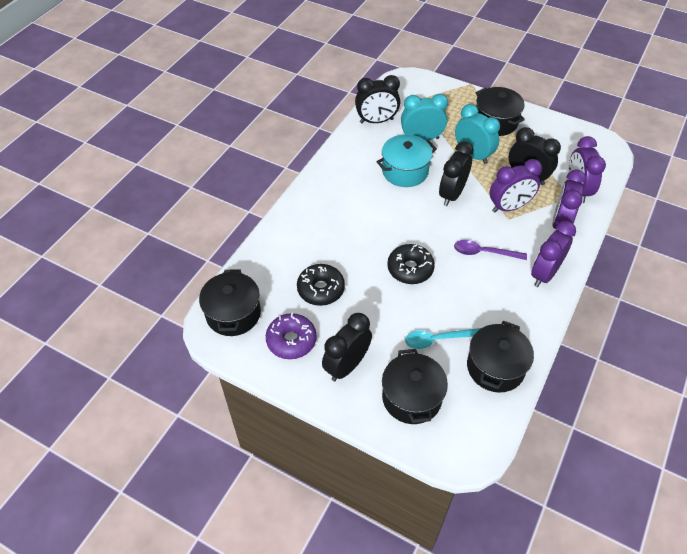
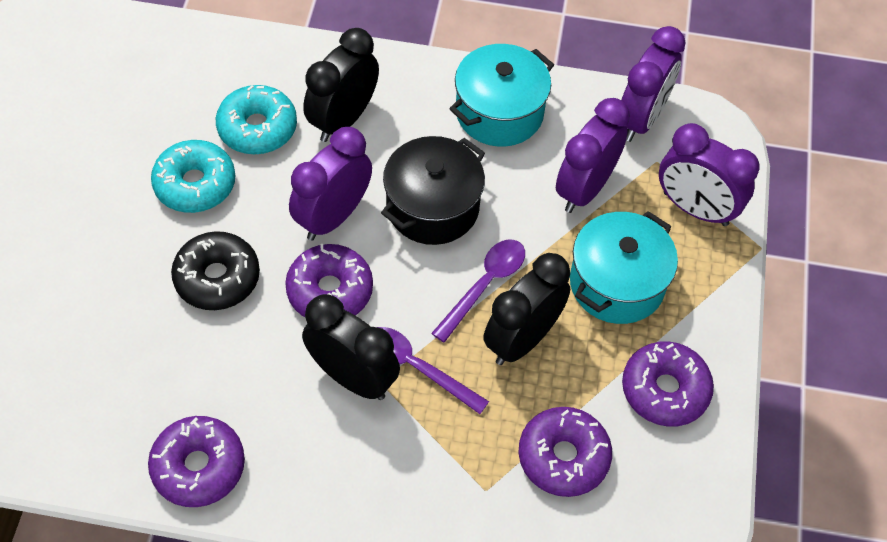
black clock: 4 -> 3
black donut: 2 -> 1
black pot: 4 -> 1
purple donut: 1 -> 4
purple spoon: 1 -> 2
turquoise clock: 2 -> 0
turquoise donut: 0 -> 2
turquoise pot: 1 -> 2
turquoise spoon: 1 -> 0

